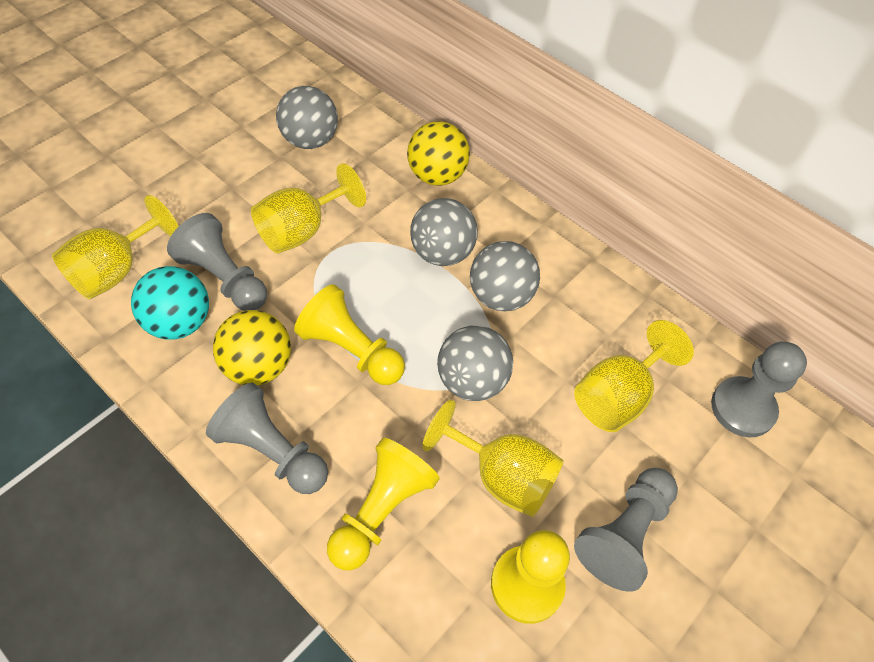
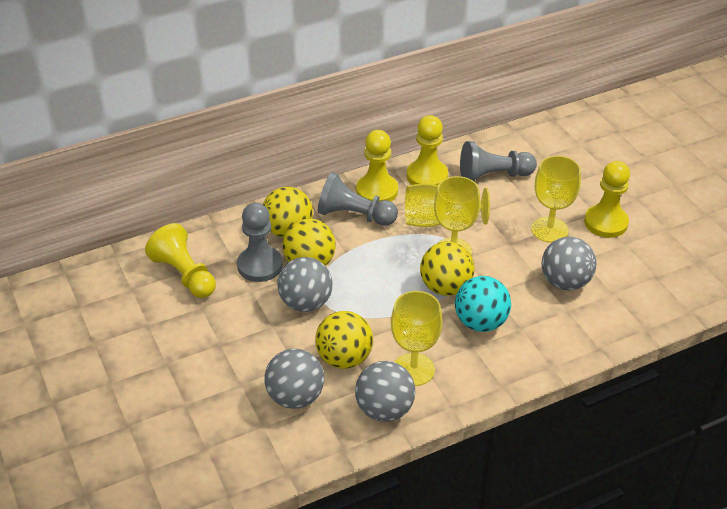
grey pawn: 4 -> 3
yellow ball: 2 -> 4
yellow pawn: 3 -> 4

